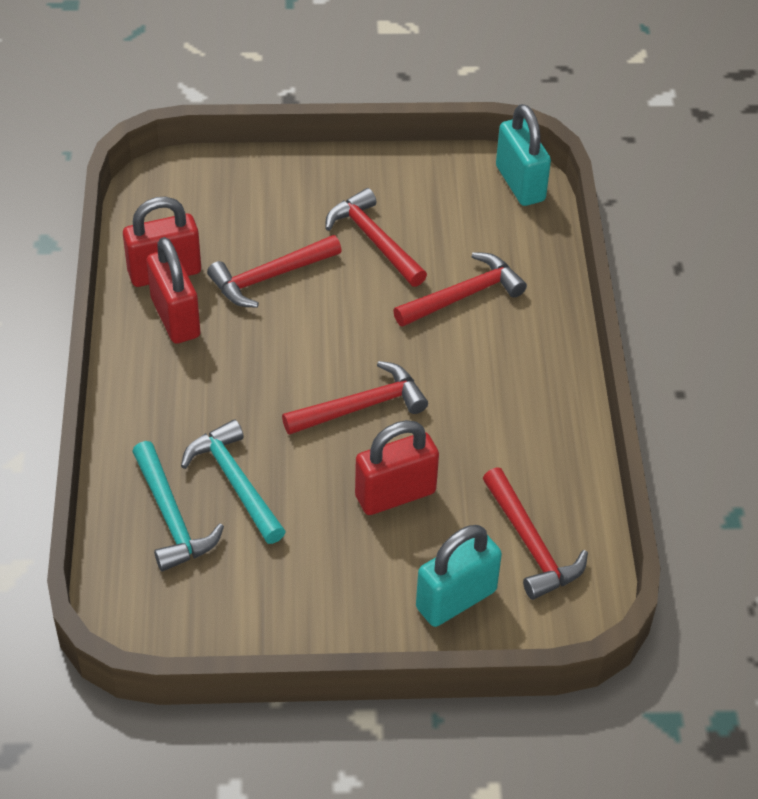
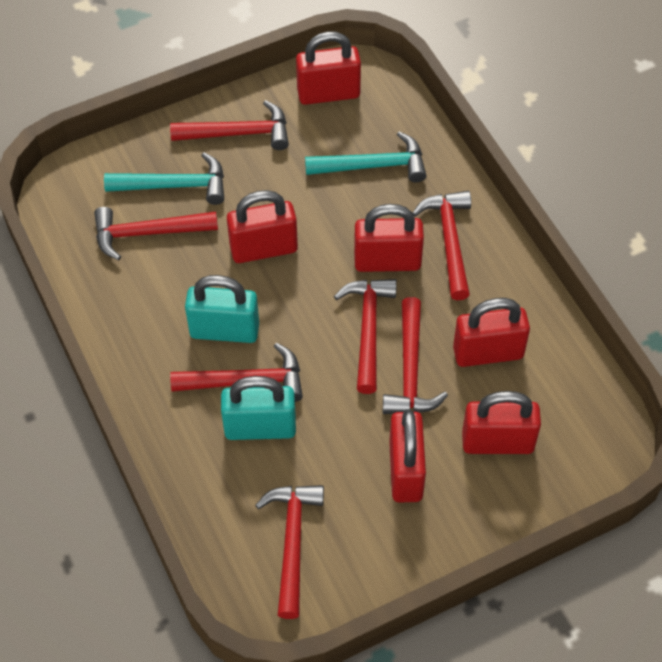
red hammer: 5 -> 7
red padlock: 3 -> 6

